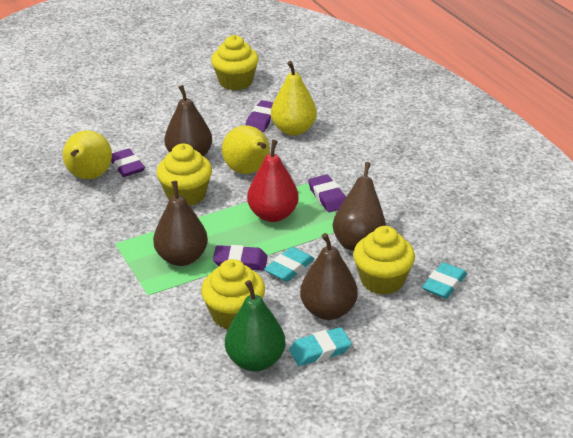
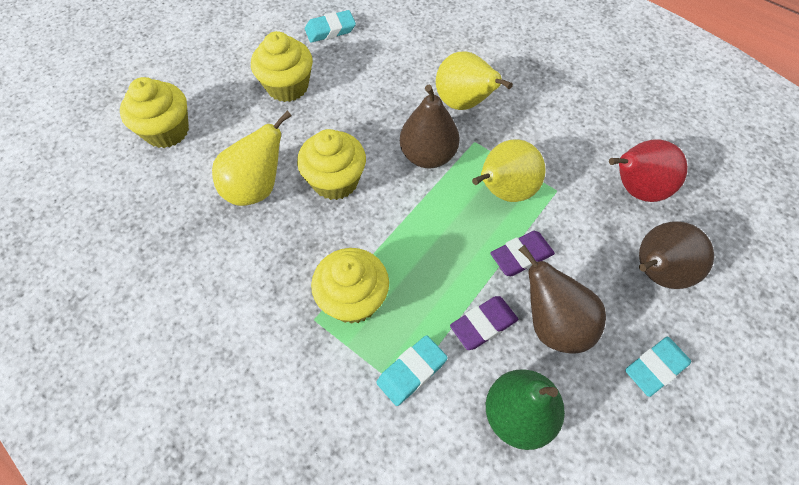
brown pear: 4 -> 3
purple eraser: 4 -> 2

